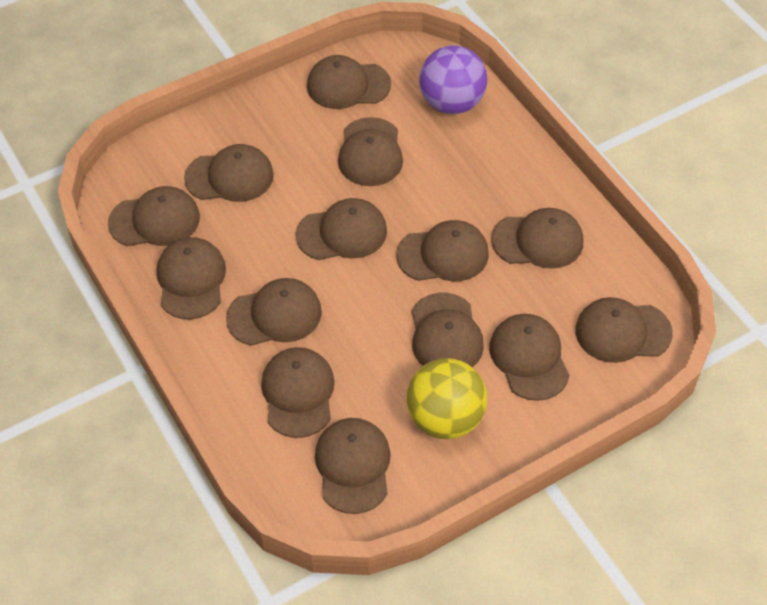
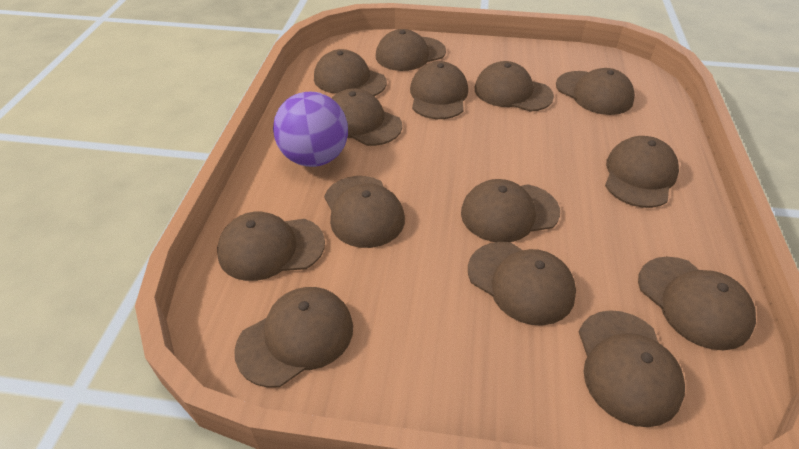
yellow ball: 1 -> 0

